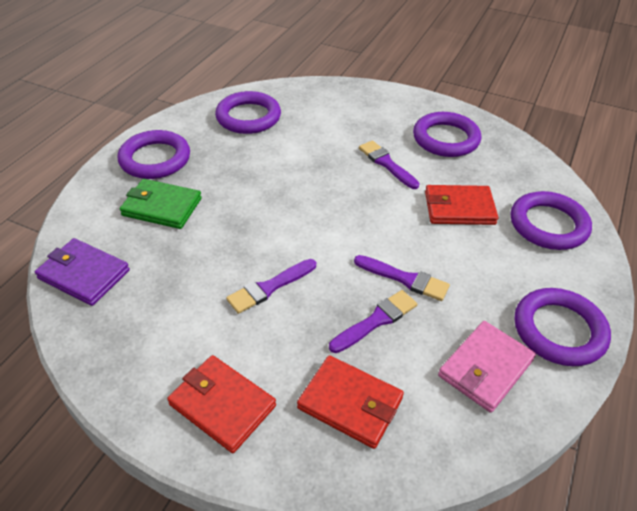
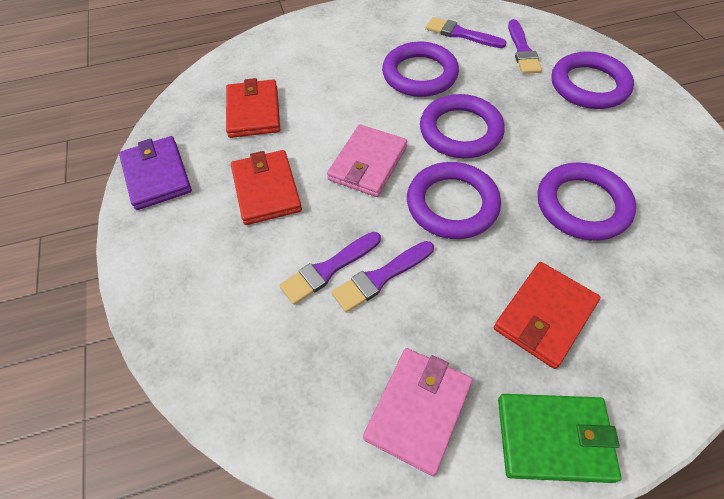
pink wallet: 1 -> 2

